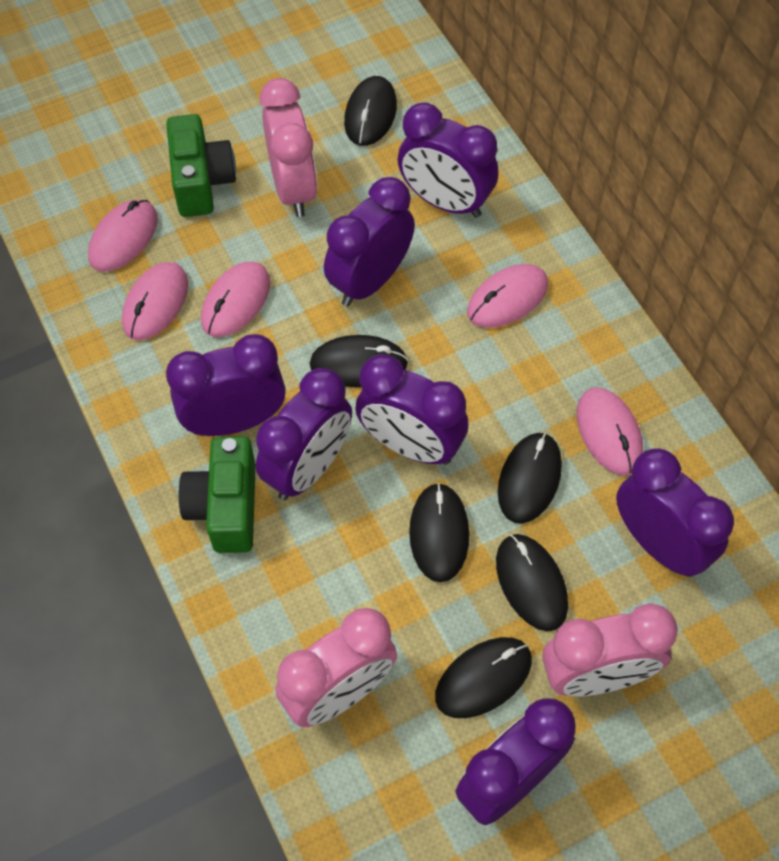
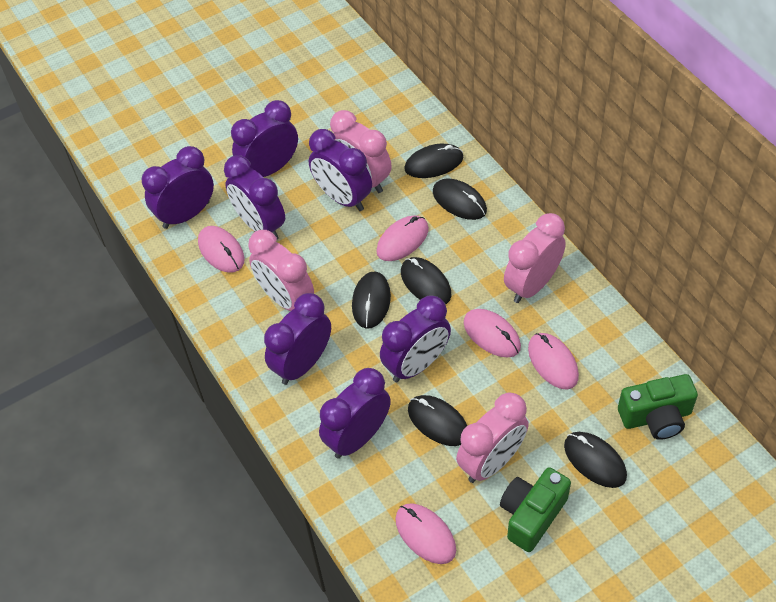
pink clock: 3 -> 4

